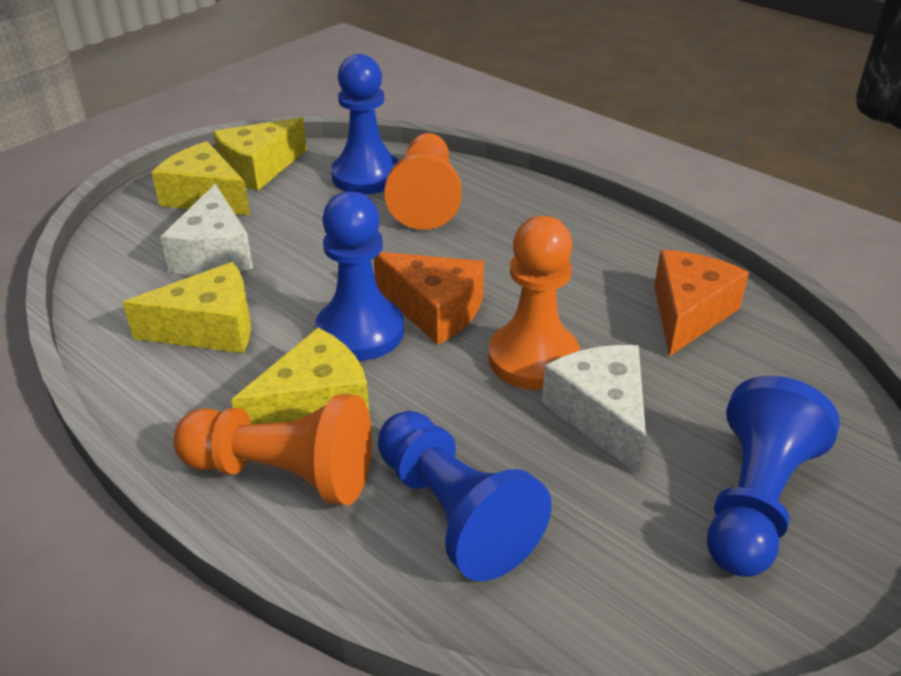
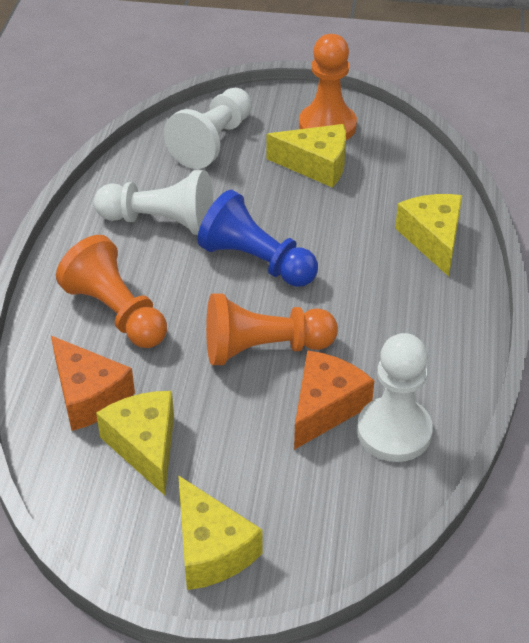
blue pawn: 4 -> 1
white cheese: 2 -> 0
white pawn: 0 -> 3

